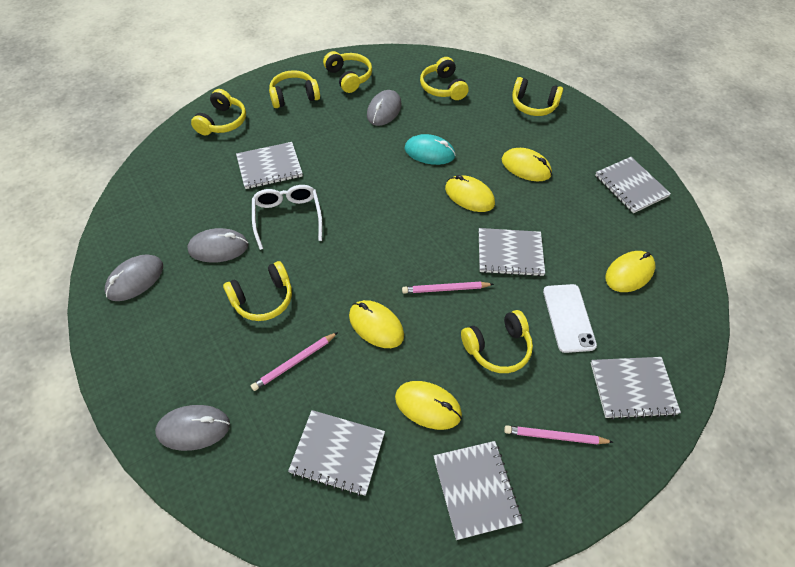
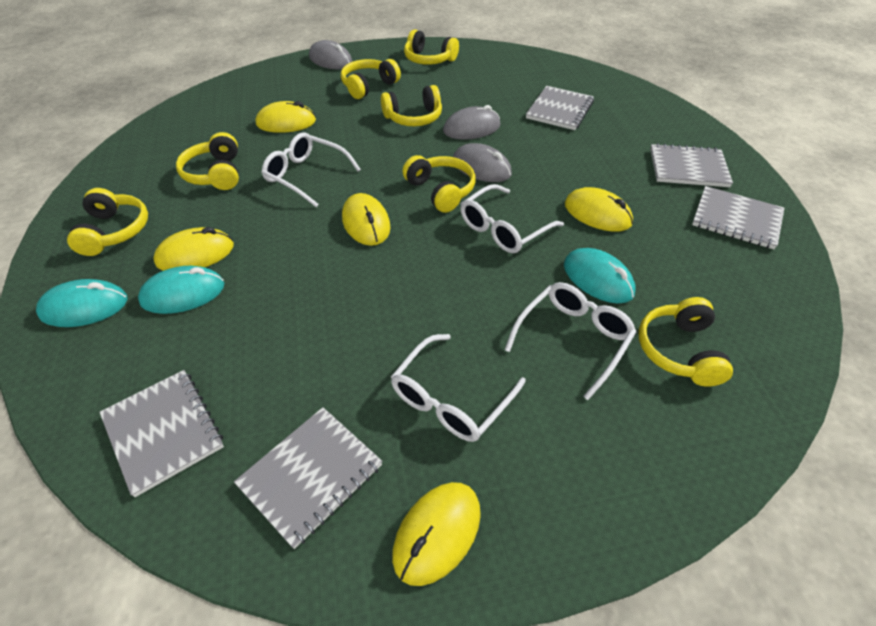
grey mouse: 4 -> 3
grey notebook: 6 -> 5
pink pencil: 3 -> 0
turquoise mouse: 1 -> 3
white glasses: 1 -> 4
white phone: 1 -> 0

